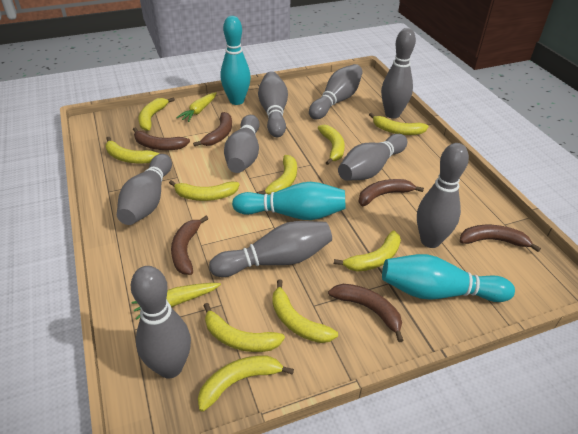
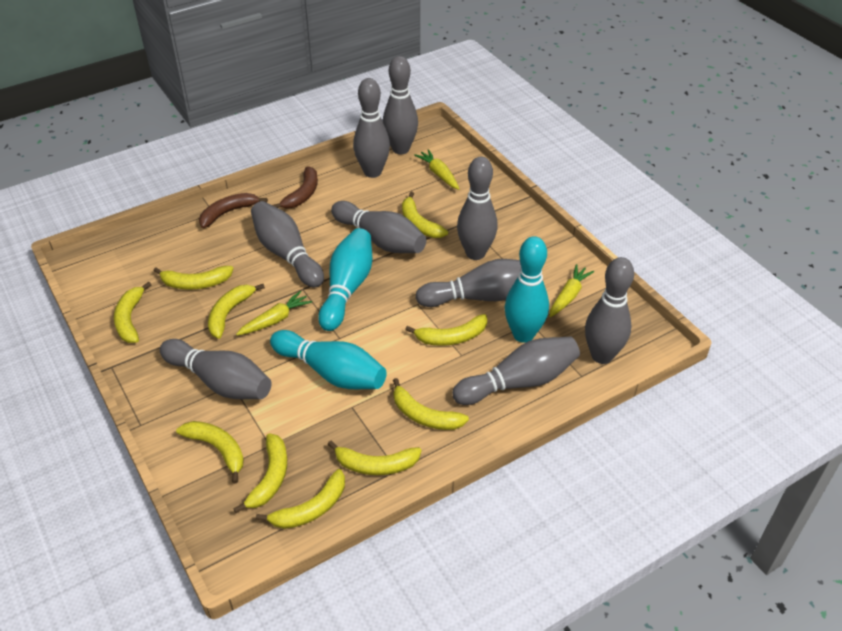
brown banana: 6 -> 2
yellow carrot: 2 -> 3

